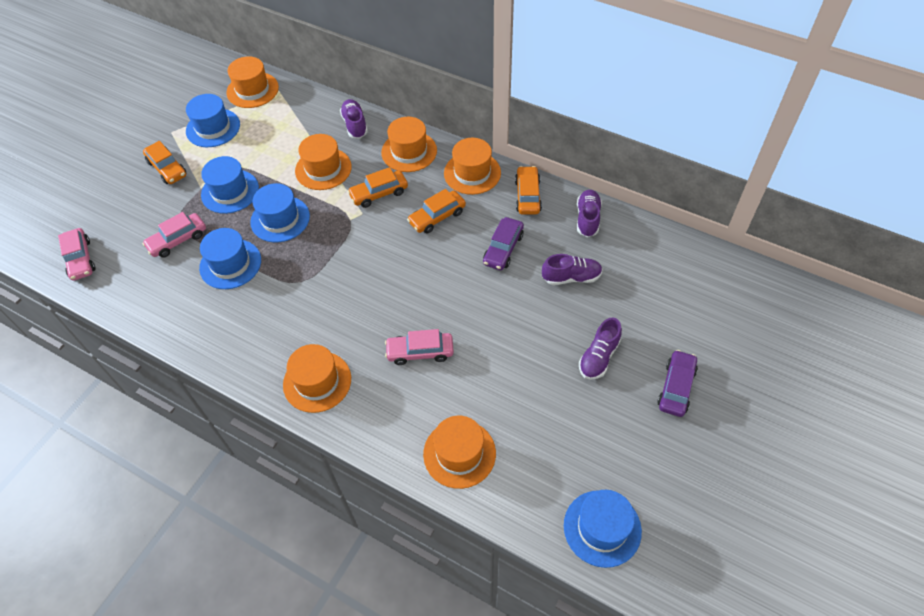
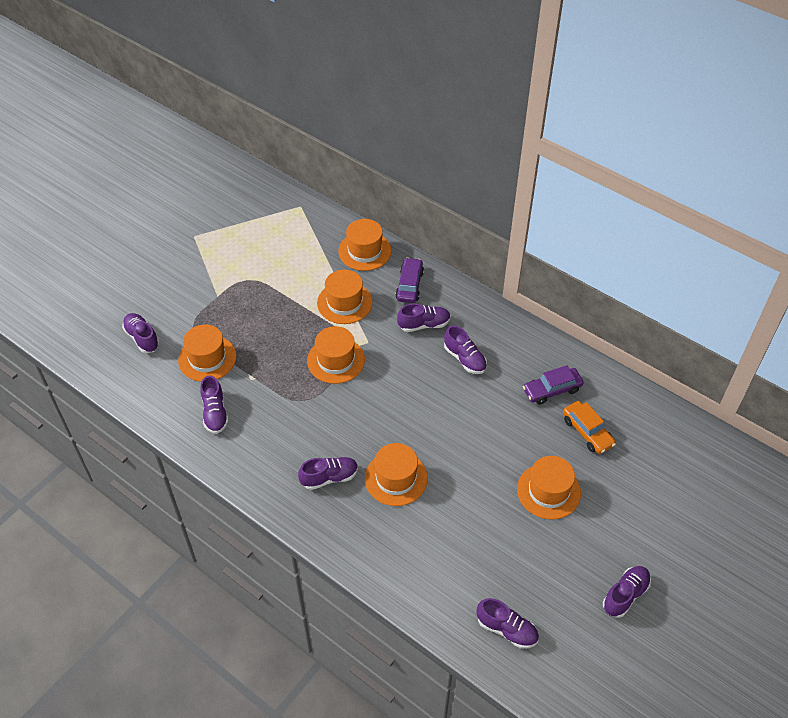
blue hat: 5 -> 0
orange car: 4 -> 1
pink car: 3 -> 0
purple shoe: 4 -> 7

